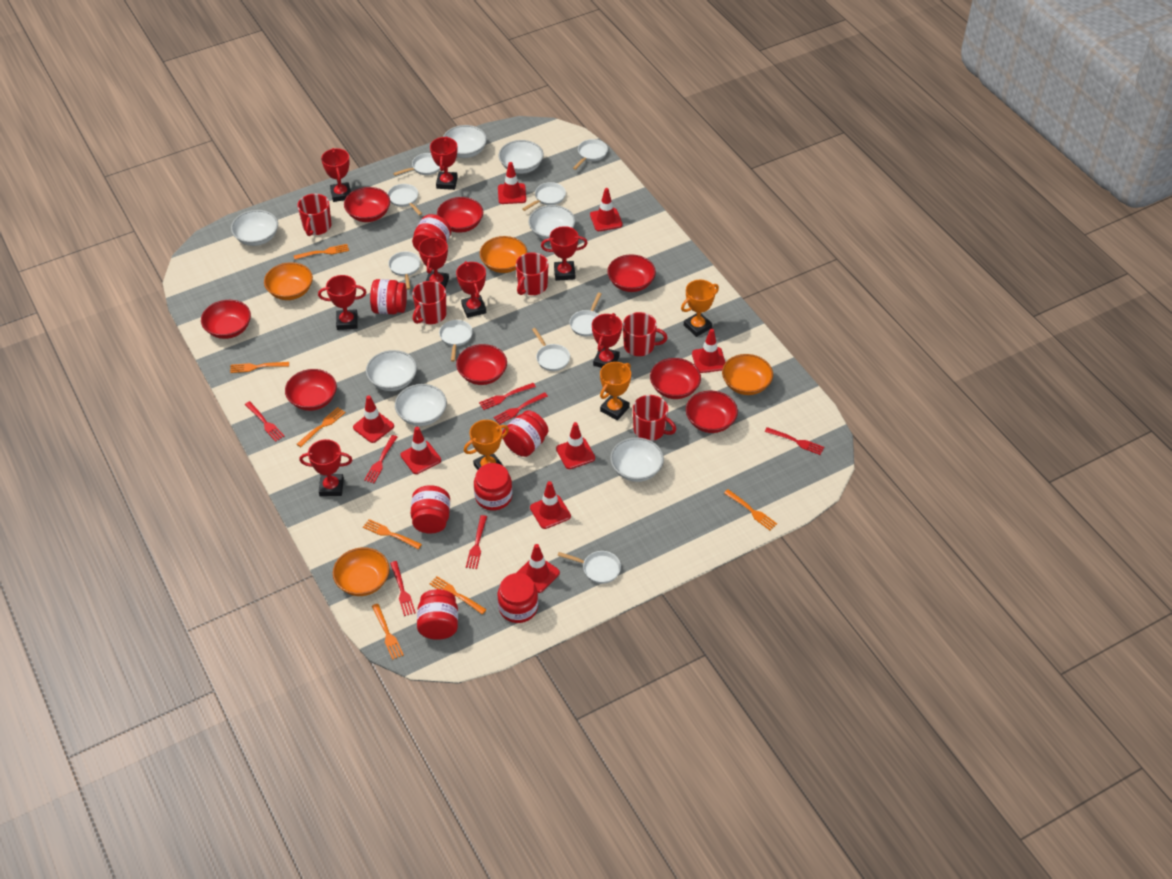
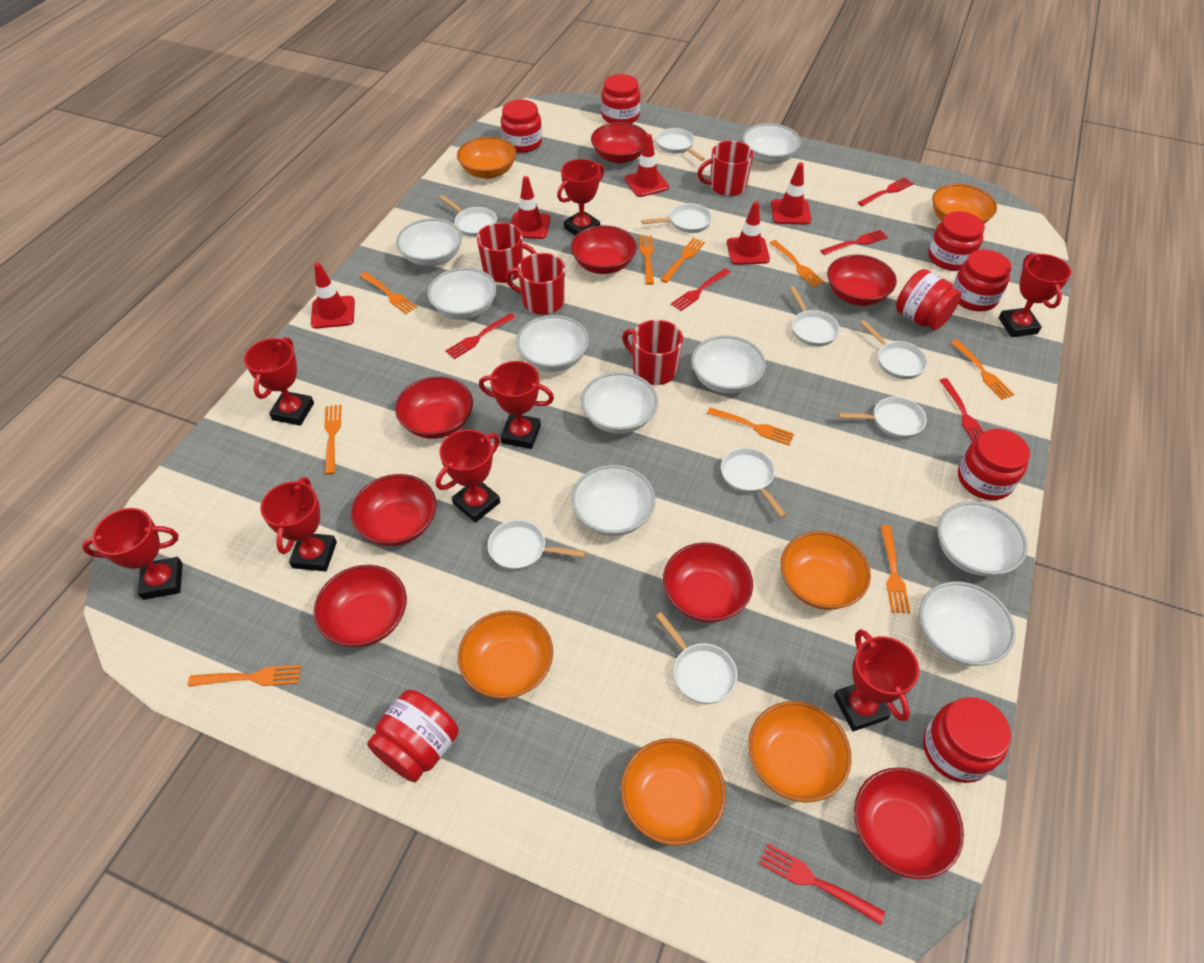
orange bowl: 4 -> 6
orange fork: 7 -> 9
orange trophy: 3 -> 0
red fork: 7 -> 6
red jar: 7 -> 8
red mug: 5 -> 4
red traffic cone: 8 -> 5
white bowl: 7 -> 9

